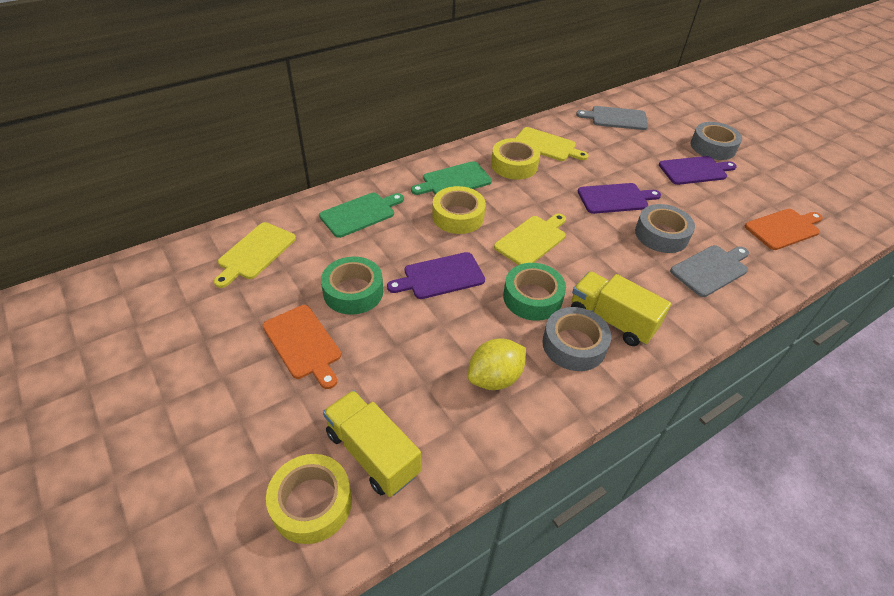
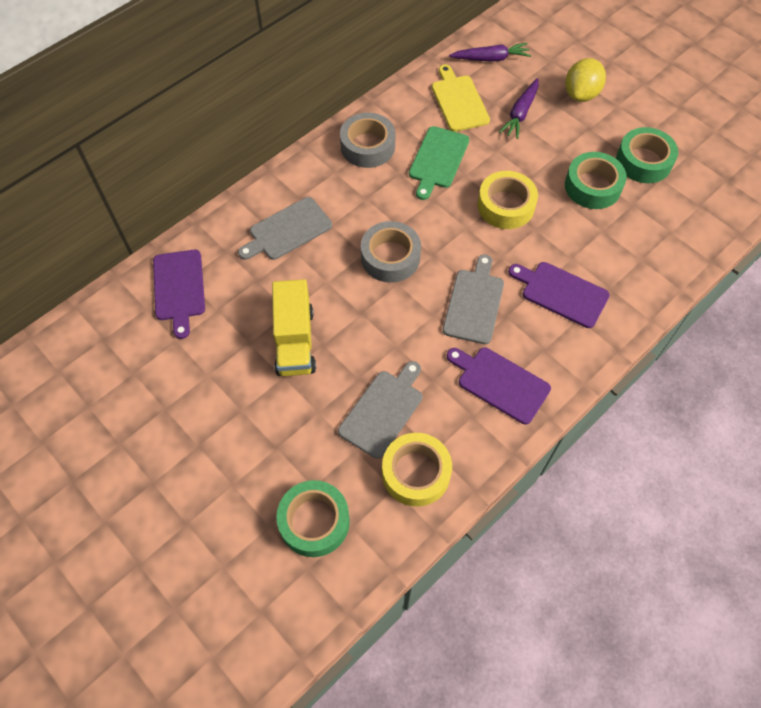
green cutting board: 2 -> 1
green tape: 2 -> 3
grey cutting board: 2 -> 3
grey tape: 3 -> 2
orange cutting board: 2 -> 0
purple carrot: 0 -> 2
yellow cutting board: 3 -> 1
yellow tape: 3 -> 2
yellow truck: 2 -> 1

